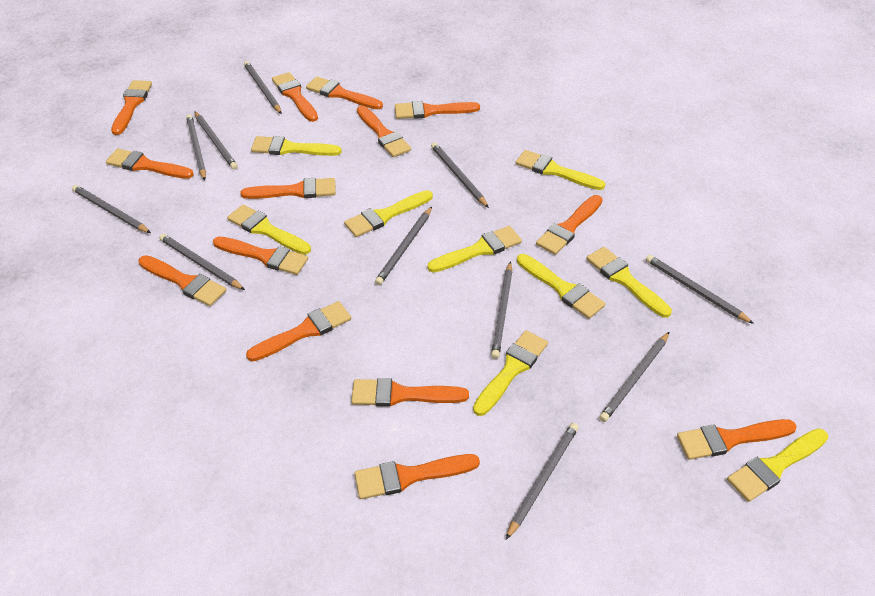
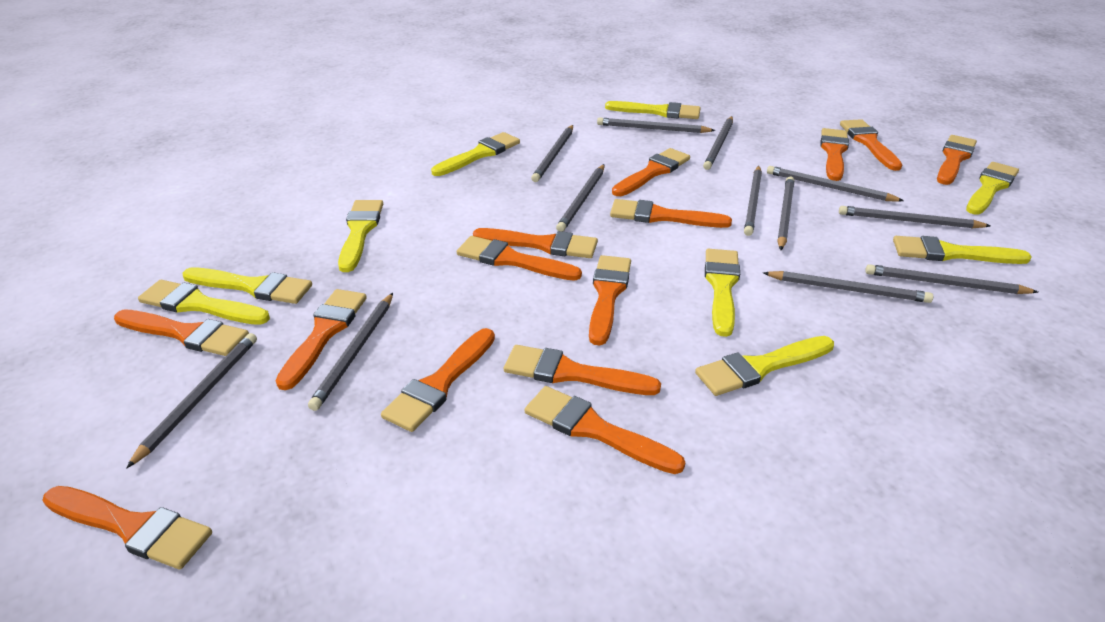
grey pencil: 11 -> 12

